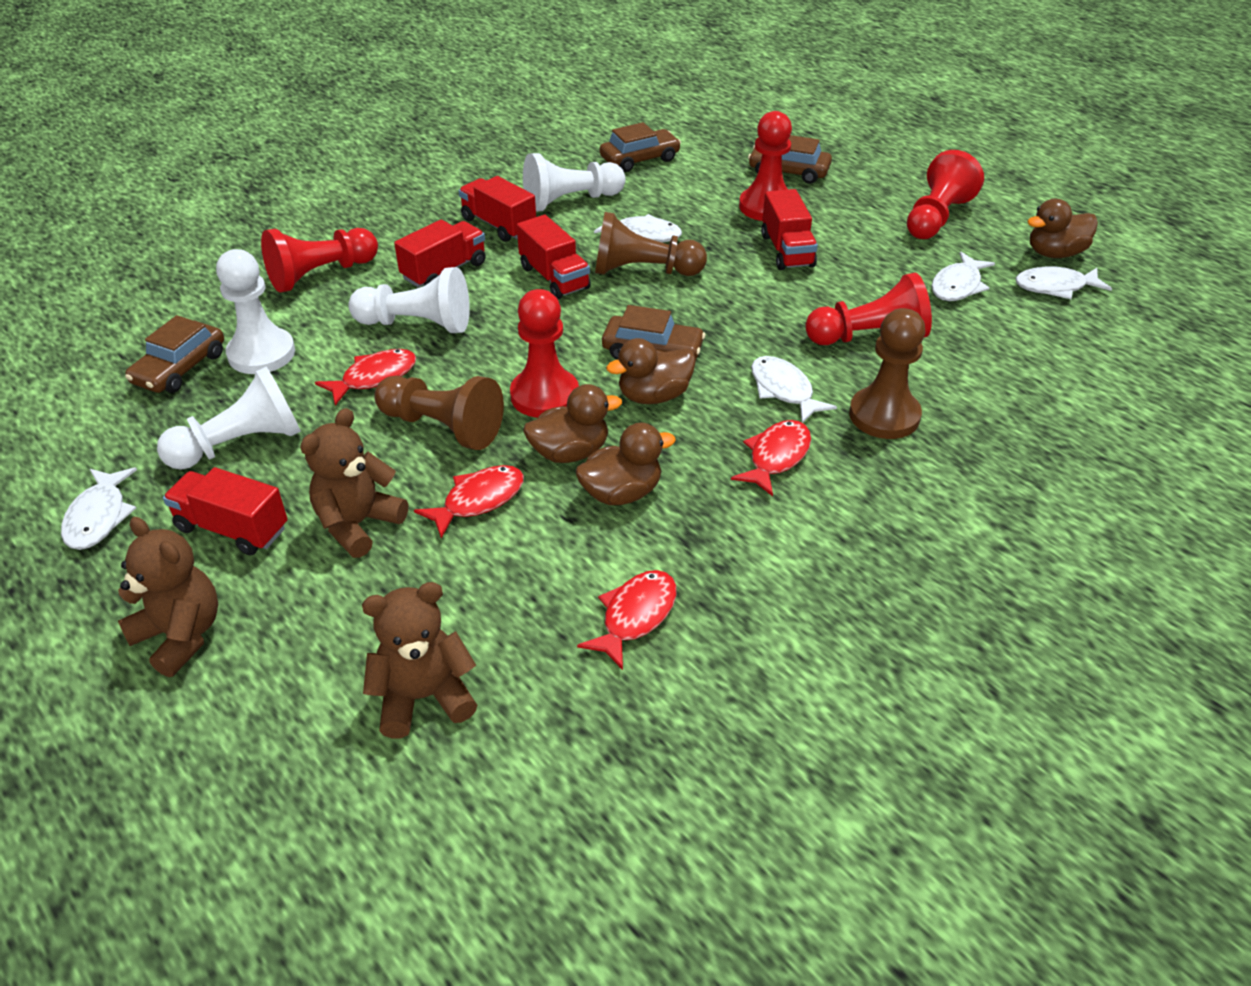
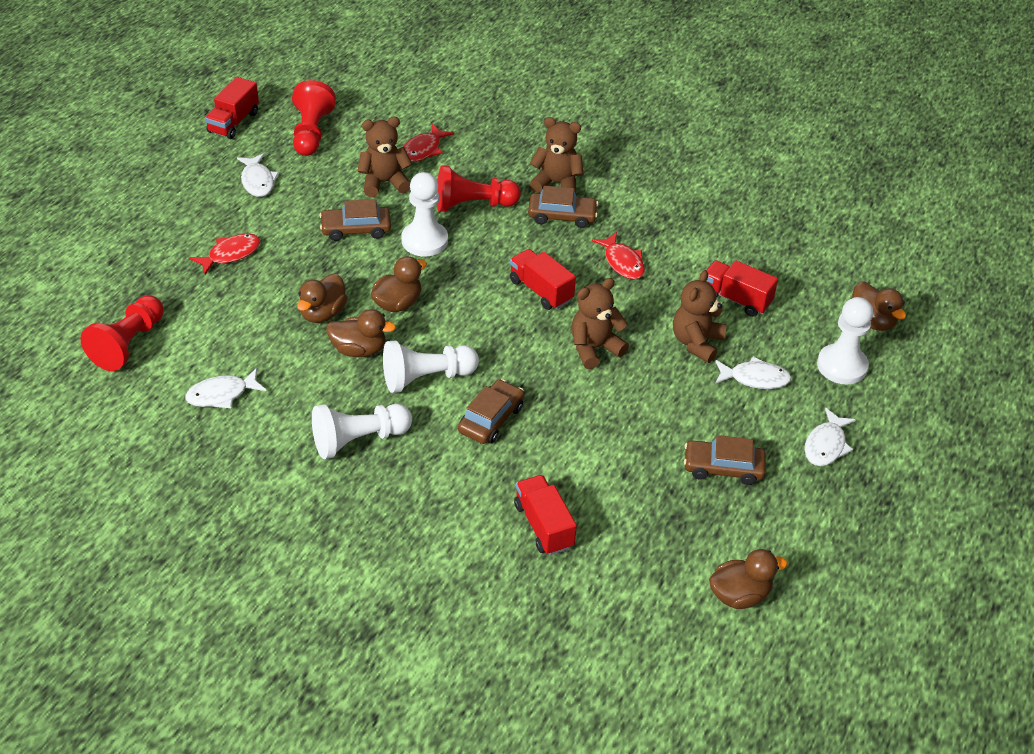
brown duck: 4 -> 5
brown pawn: 3 -> 0
brown teddy bear: 3 -> 4
red fish: 4 -> 3
red pawn: 5 -> 3
red truck: 5 -> 4
white fish: 5 -> 4

